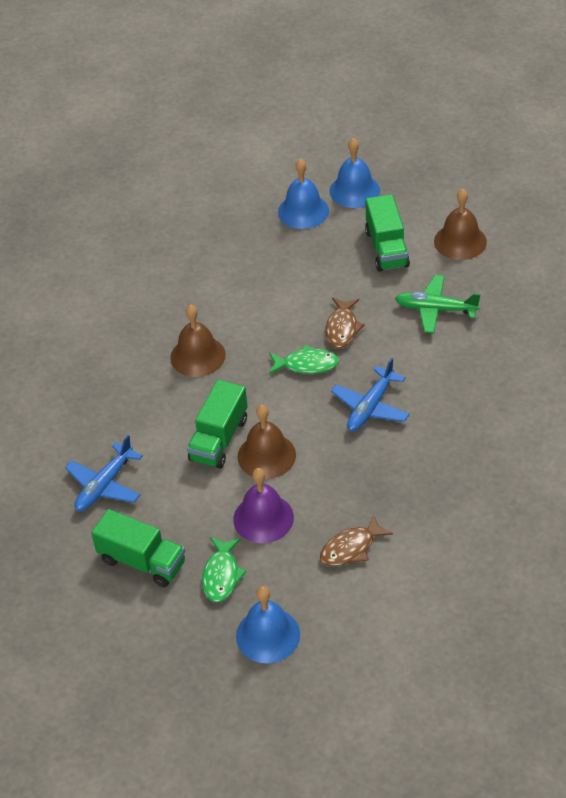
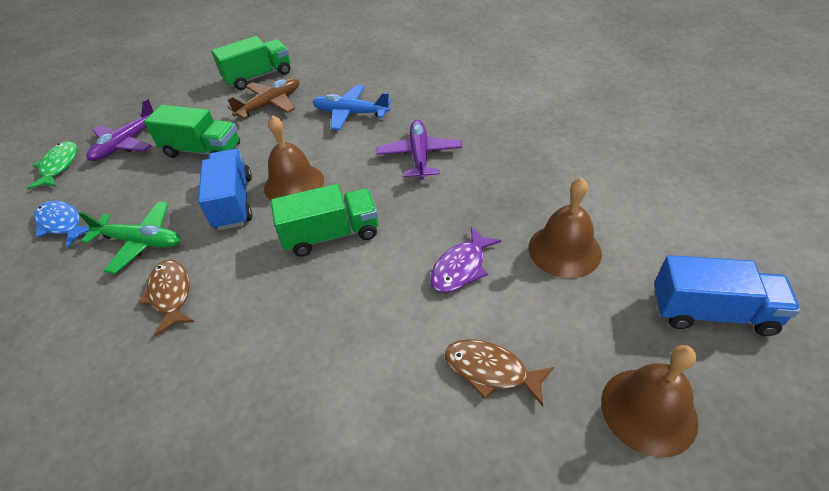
blue bell: 3 -> 0
blue fish: 0 -> 1
blue plane: 2 -> 1
blue truck: 0 -> 2
brown plane: 0 -> 1
green fish: 2 -> 1
purple bell: 1 -> 0
purple fish: 0 -> 1
purple plane: 0 -> 2

